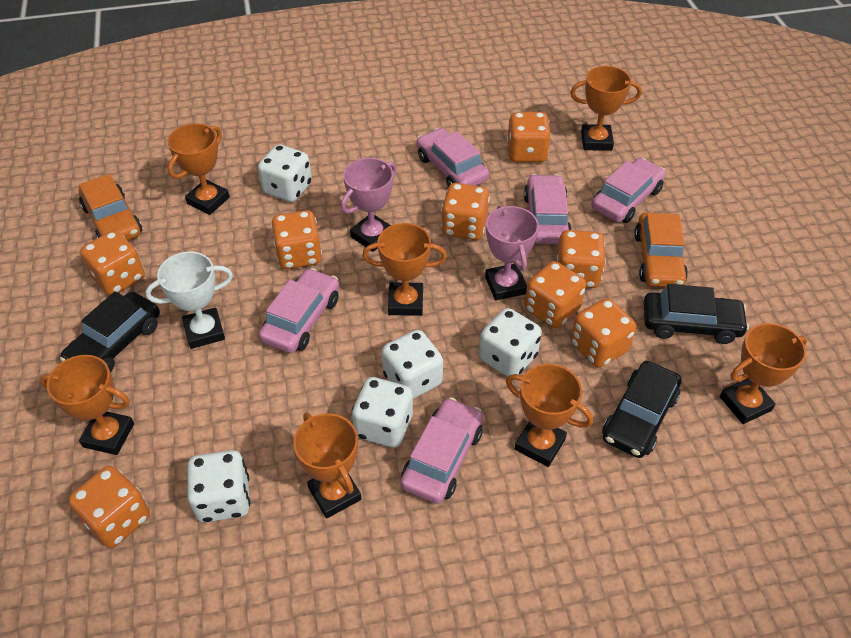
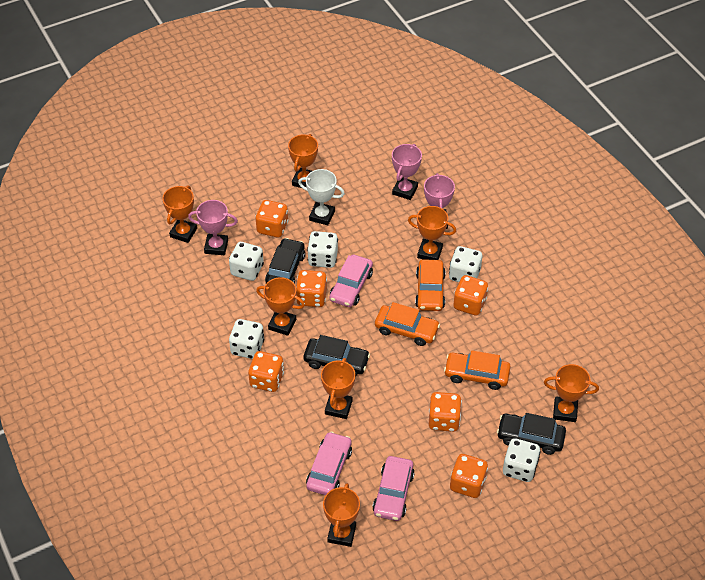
orange car: 2 -> 3
orange dice: 8 -> 6
pink car: 5 -> 3
pink trophy: 2 -> 3

